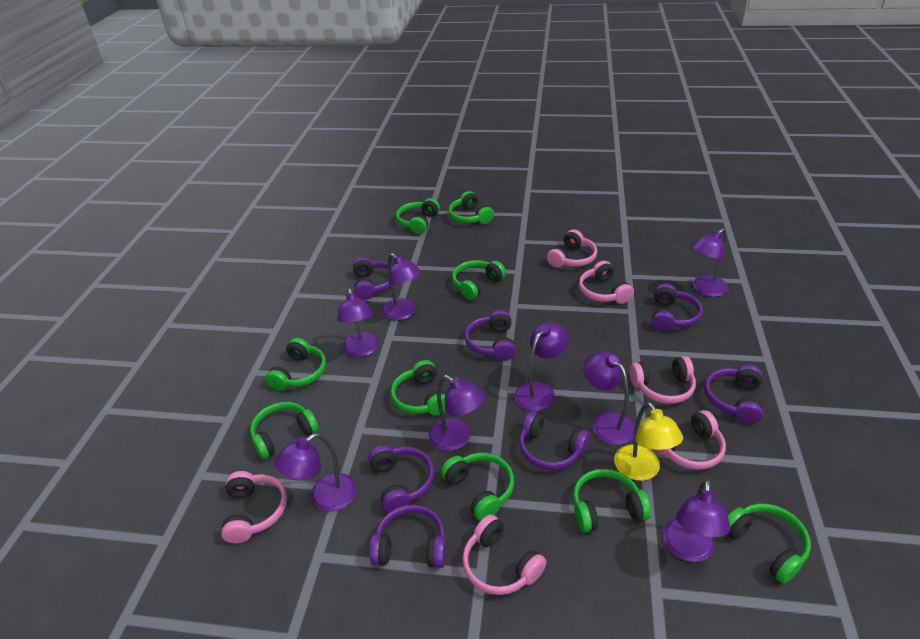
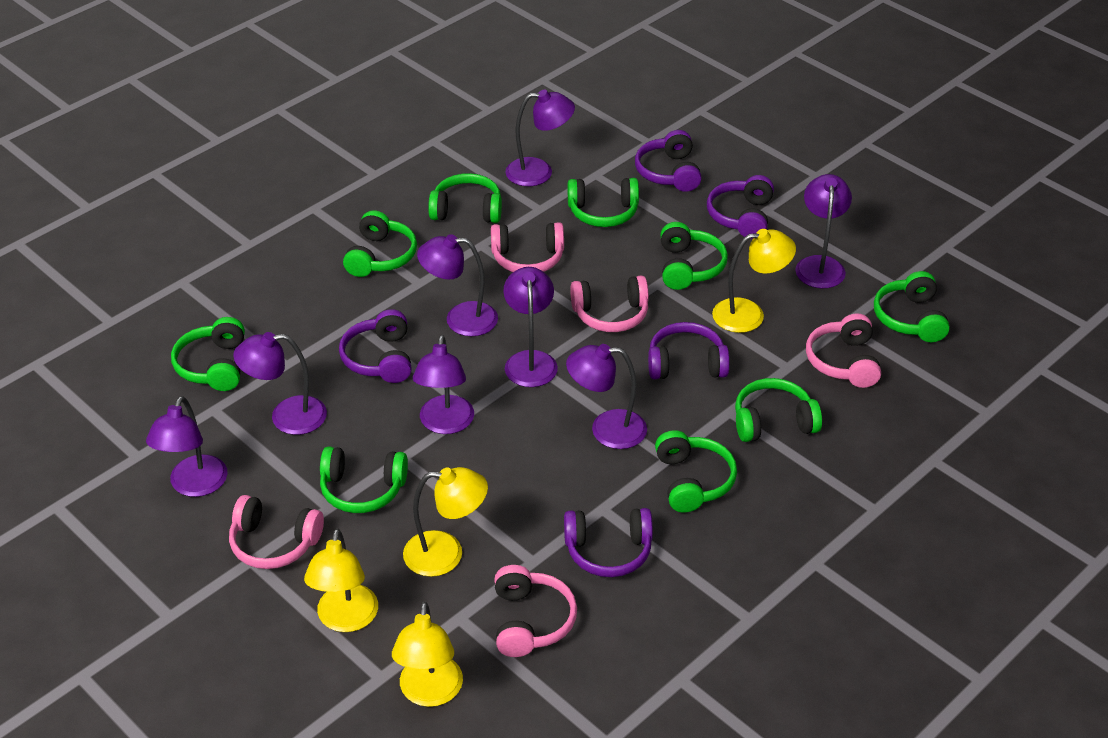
pink headphones: 6 -> 5
purple headphones: 7 -> 5
yellow lamp: 1 -> 4

